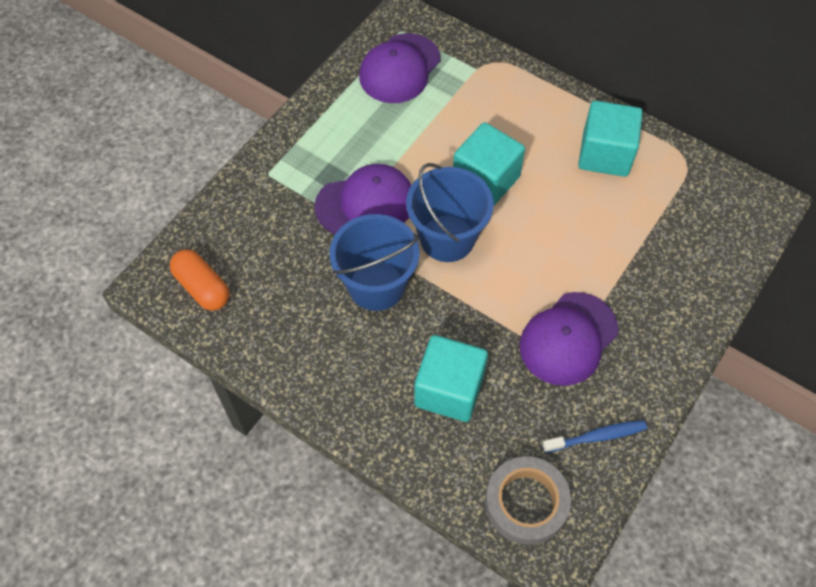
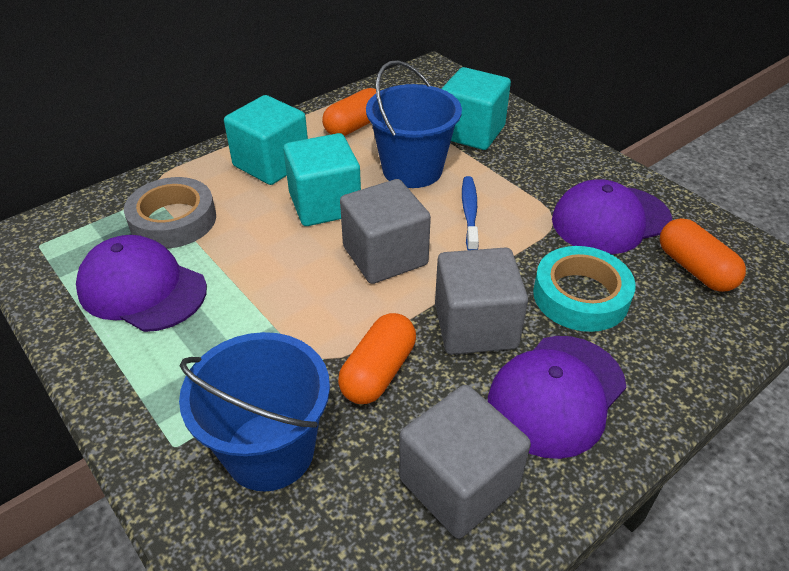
grey cube: 0 -> 3
orange capsule: 1 -> 3
turquoise tape: 0 -> 1

